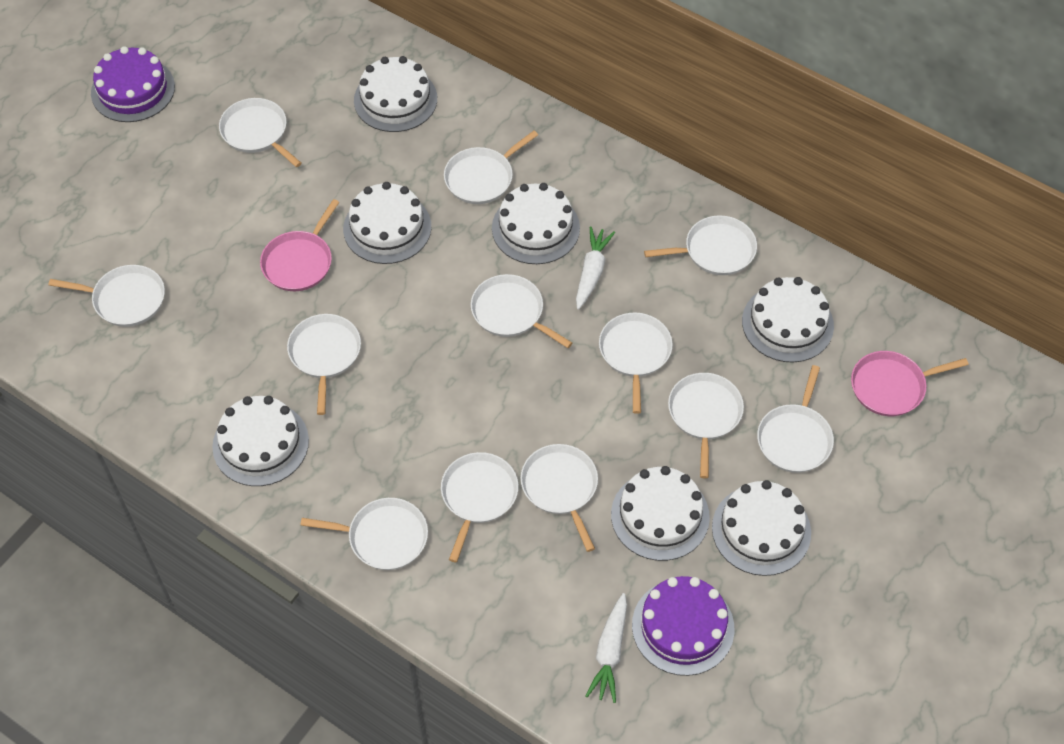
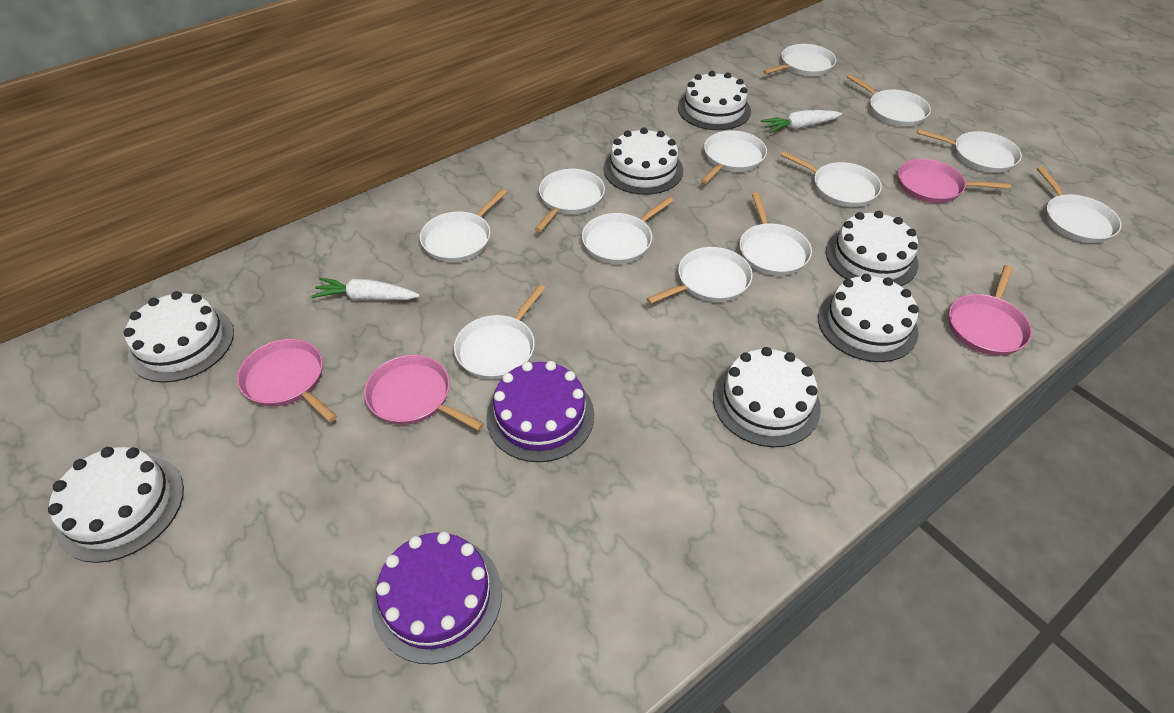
pink pan: 2 -> 4

